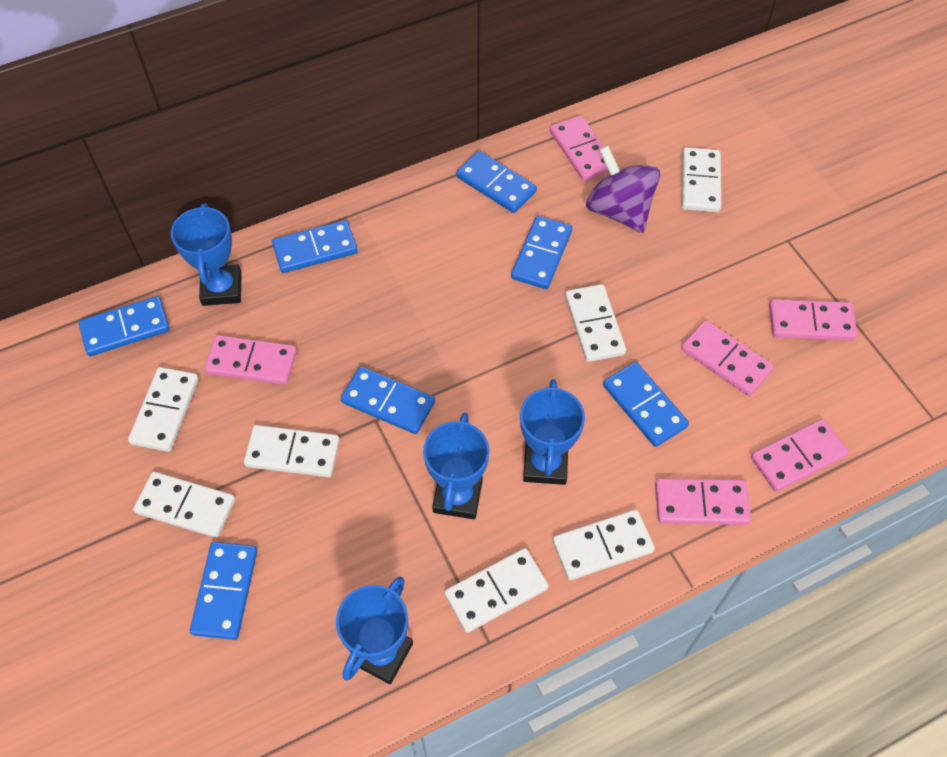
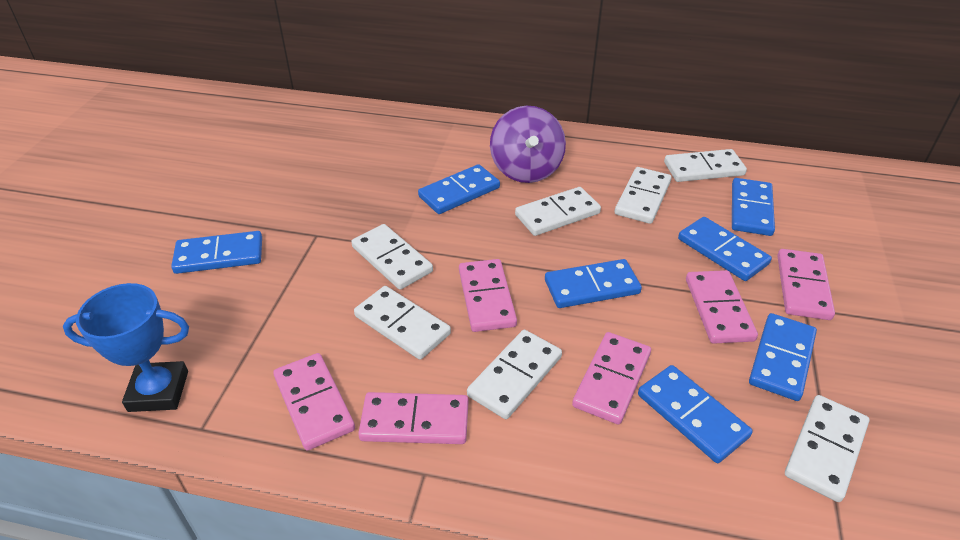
blue trophy: 4 -> 1

